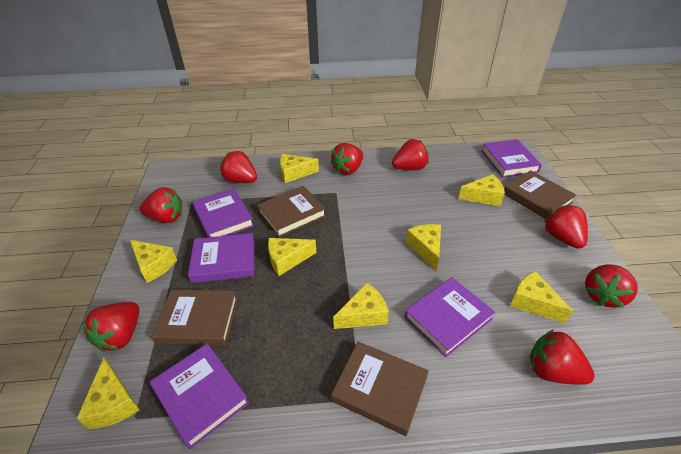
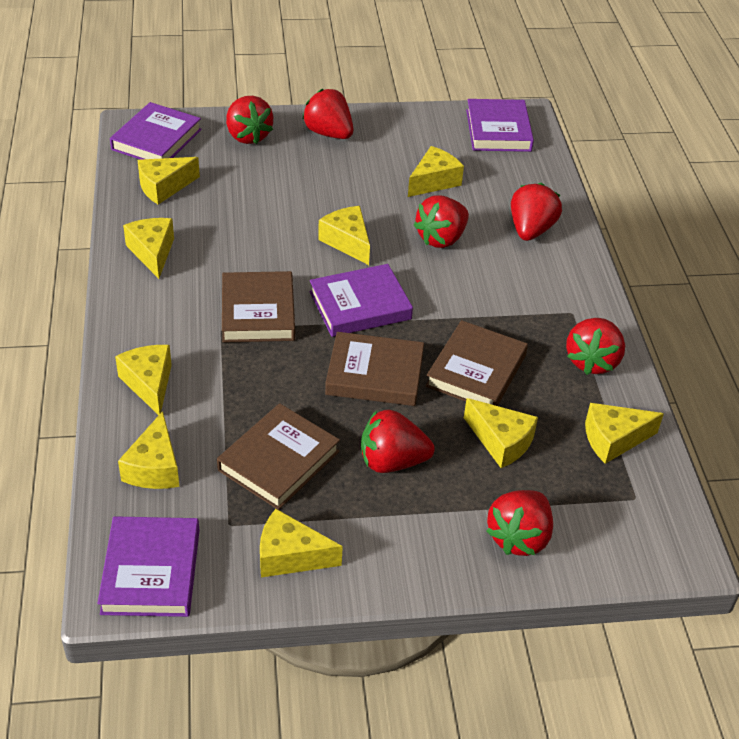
purple book: 5 -> 4
red strawberry: 8 -> 7
yellow cheese: 8 -> 9

